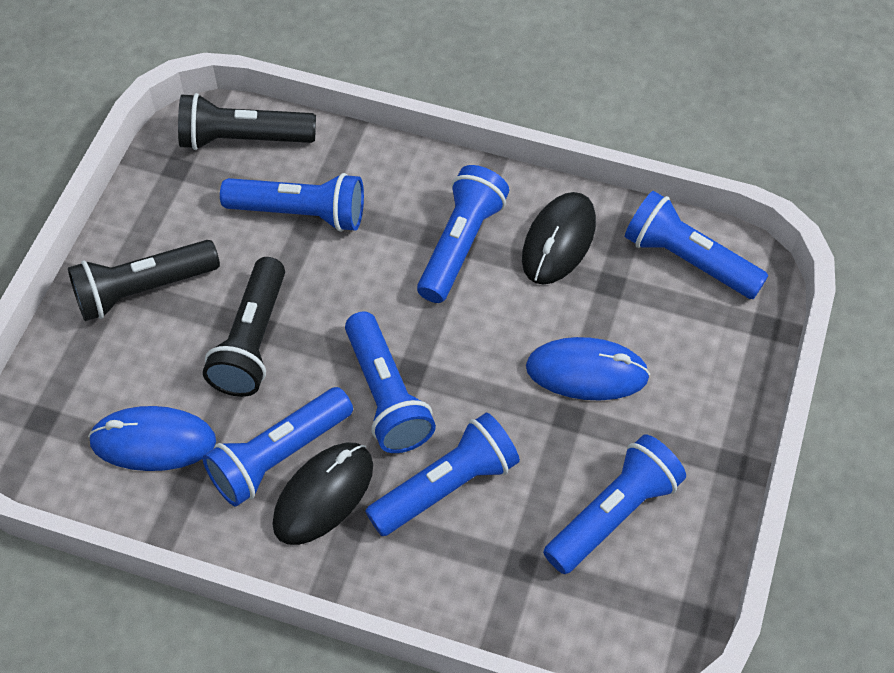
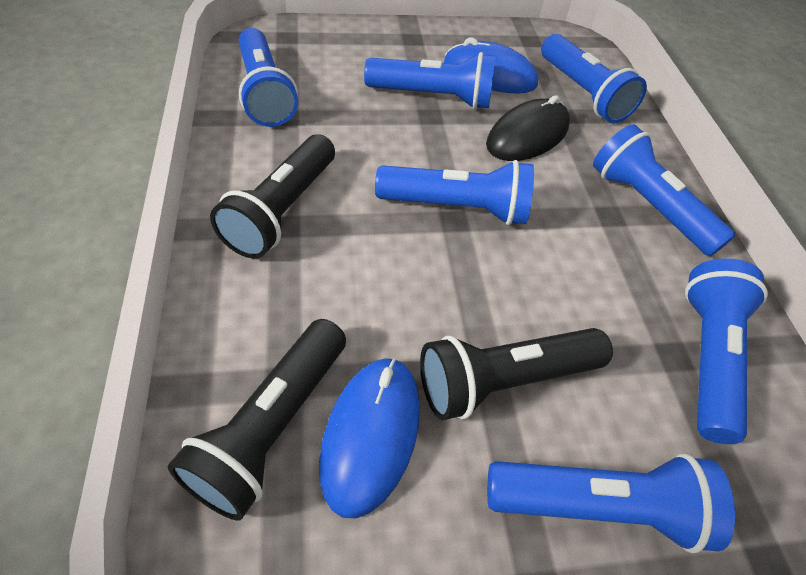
black mouse: 2 -> 1

